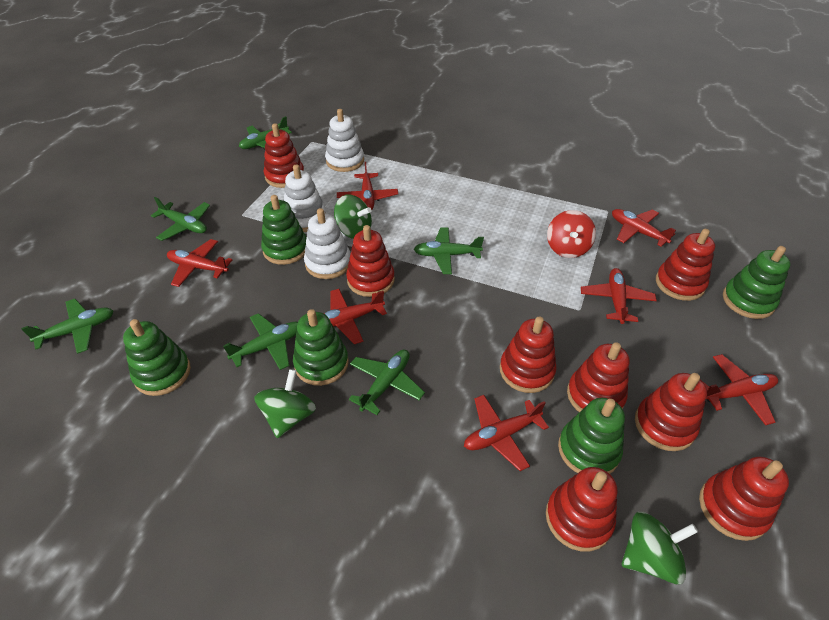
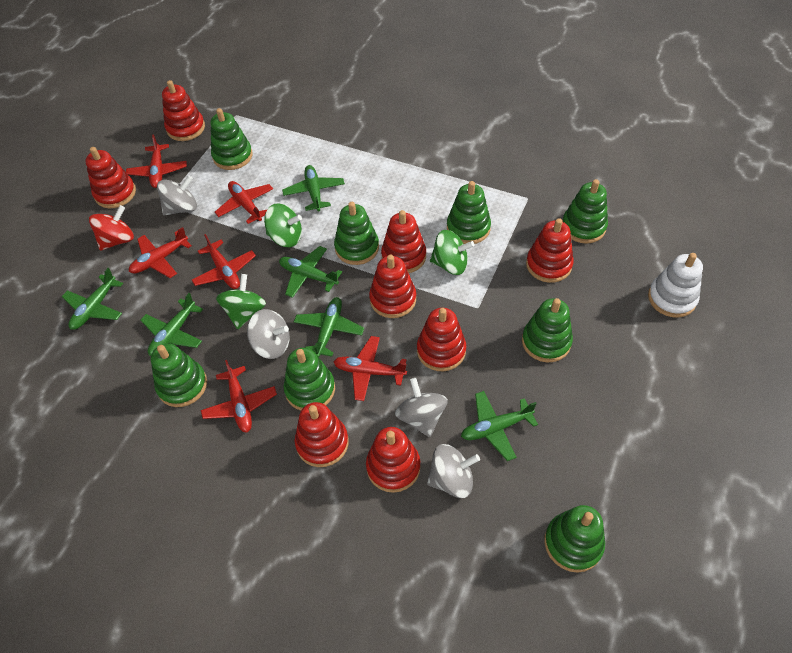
green stacking toy: 5 -> 8
grey spinning top: 0 -> 4
red plane: 7 -> 6
white stacking toy: 3 -> 1

